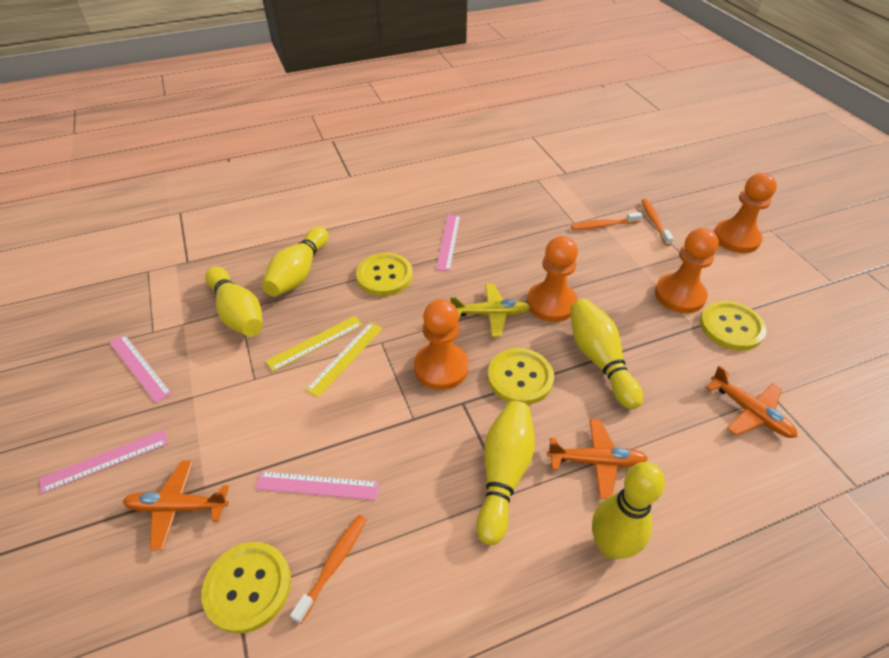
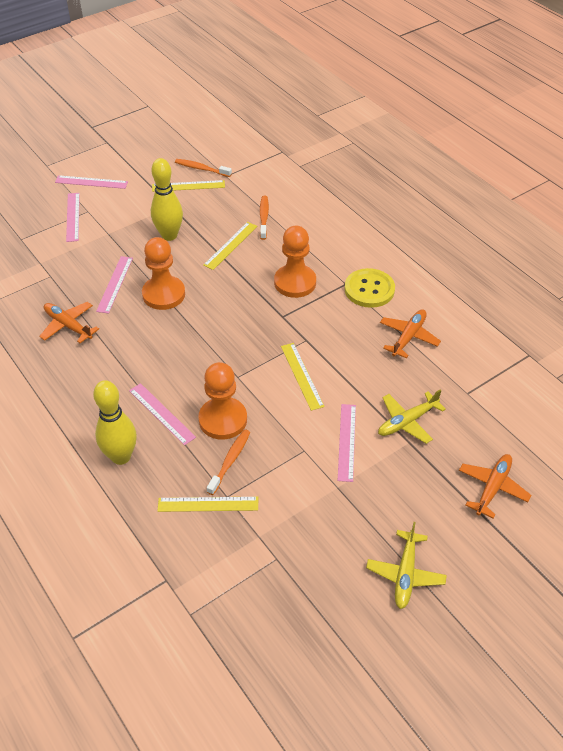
orange pawn: 4 -> 3
pink ruler: 4 -> 5
yellow bowling pin: 5 -> 2
yellow button: 4 -> 1
yellow plane: 1 -> 2
yellow ruler: 2 -> 4

